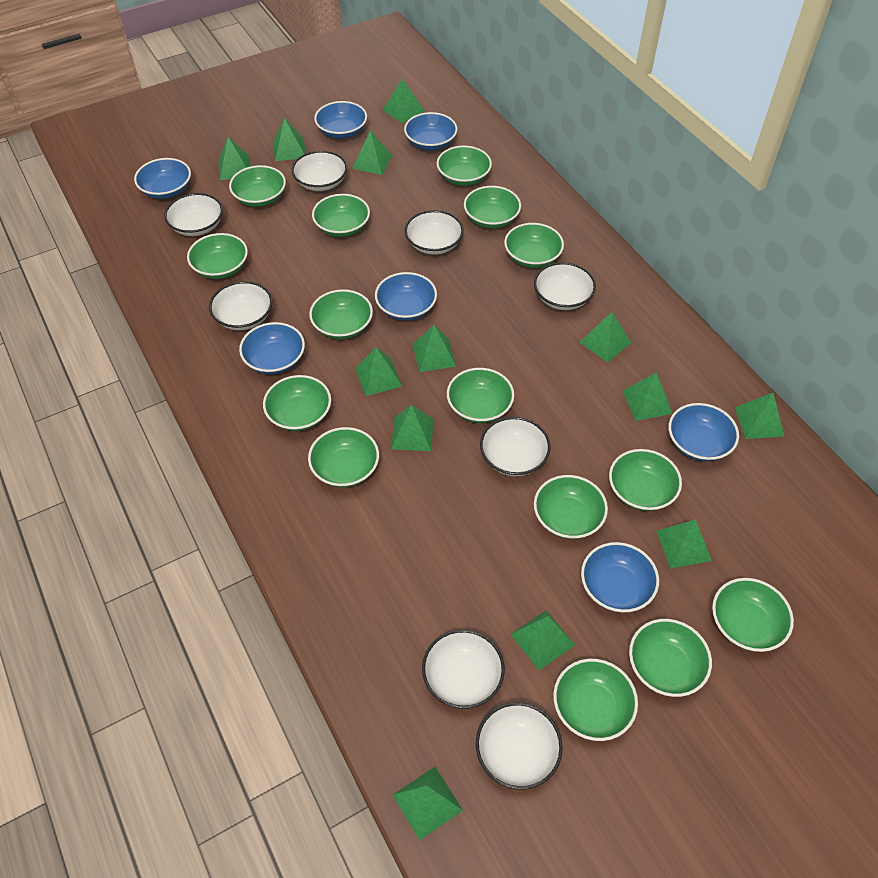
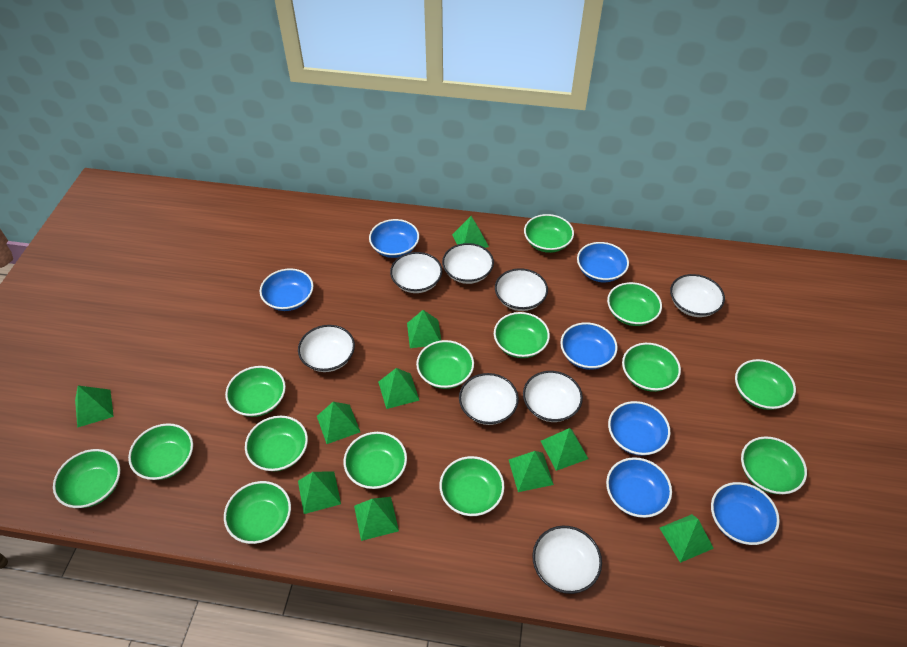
green bowl: 15 -> 14
green pyramid: 13 -> 10

